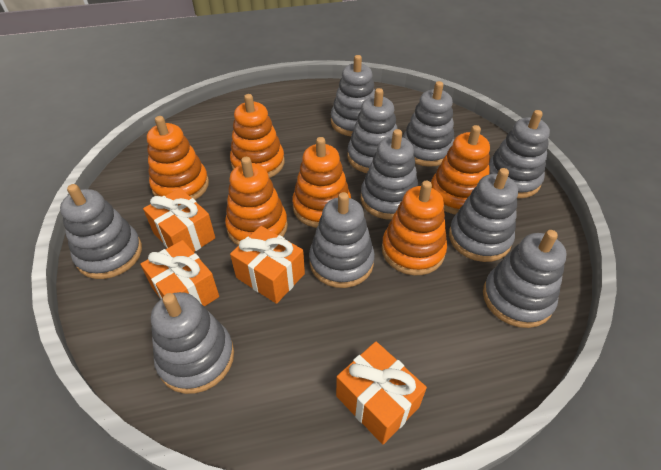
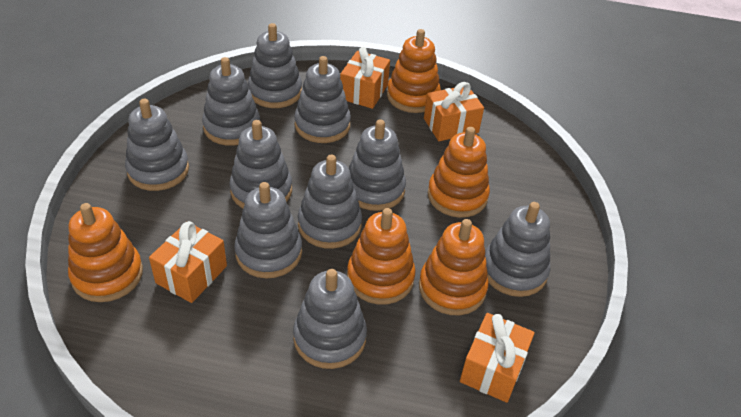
orange stacking toy: 6 -> 5

